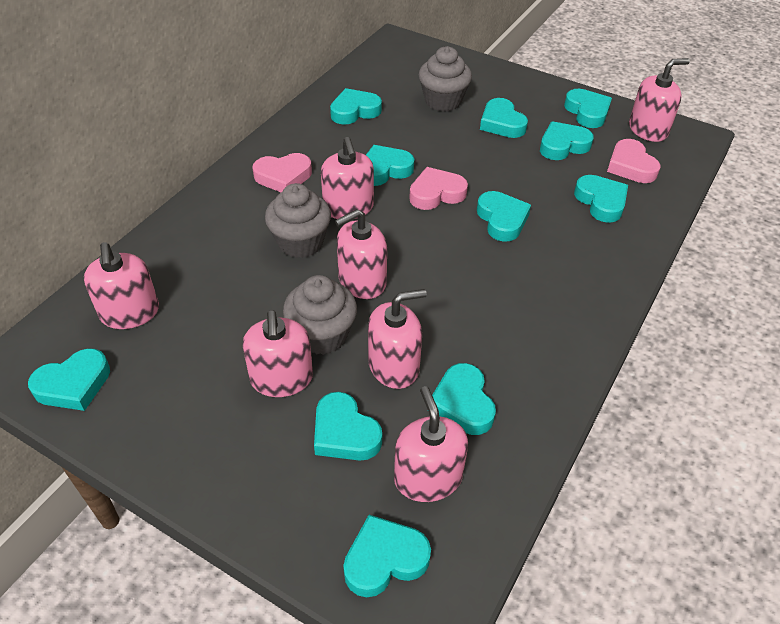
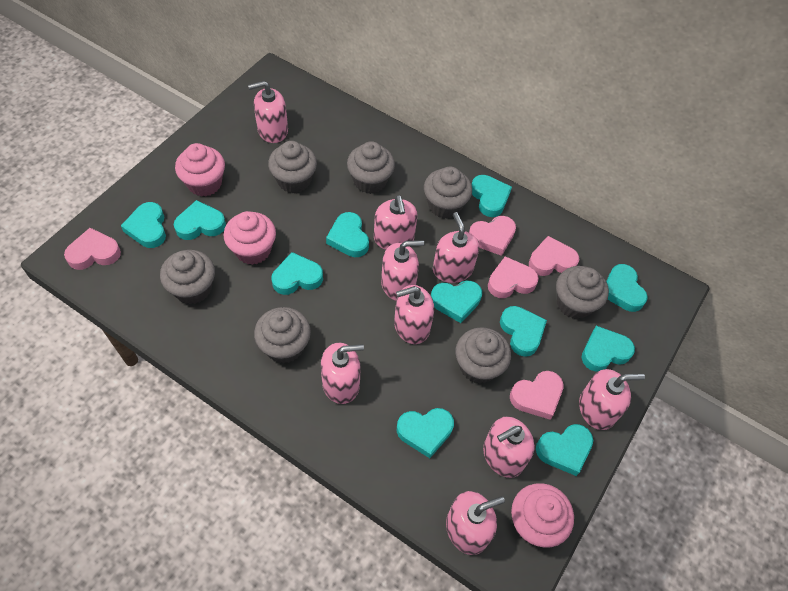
grey cupcake: 3 -> 7
pink cupcake: 0 -> 3
pink heart: 3 -> 5
pink soap dispenser: 7 -> 9

